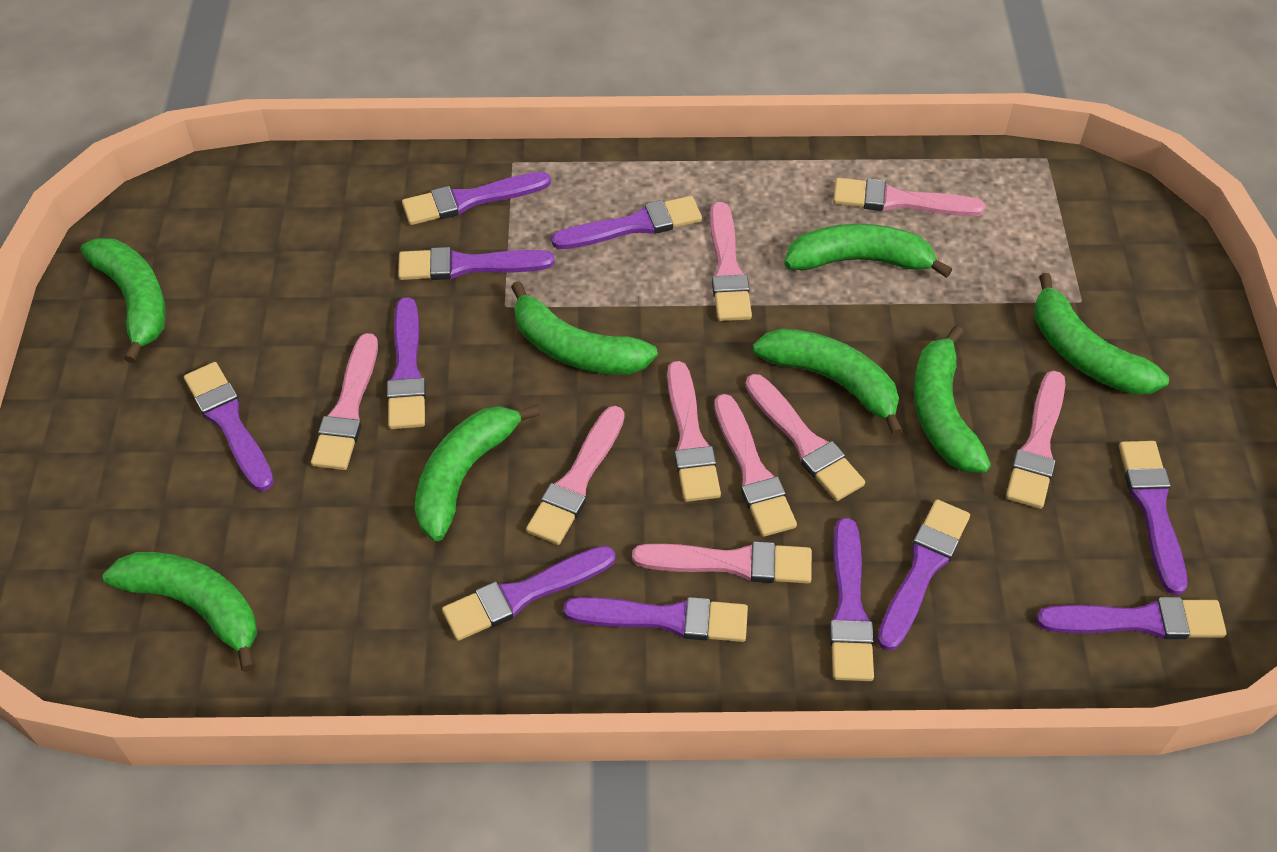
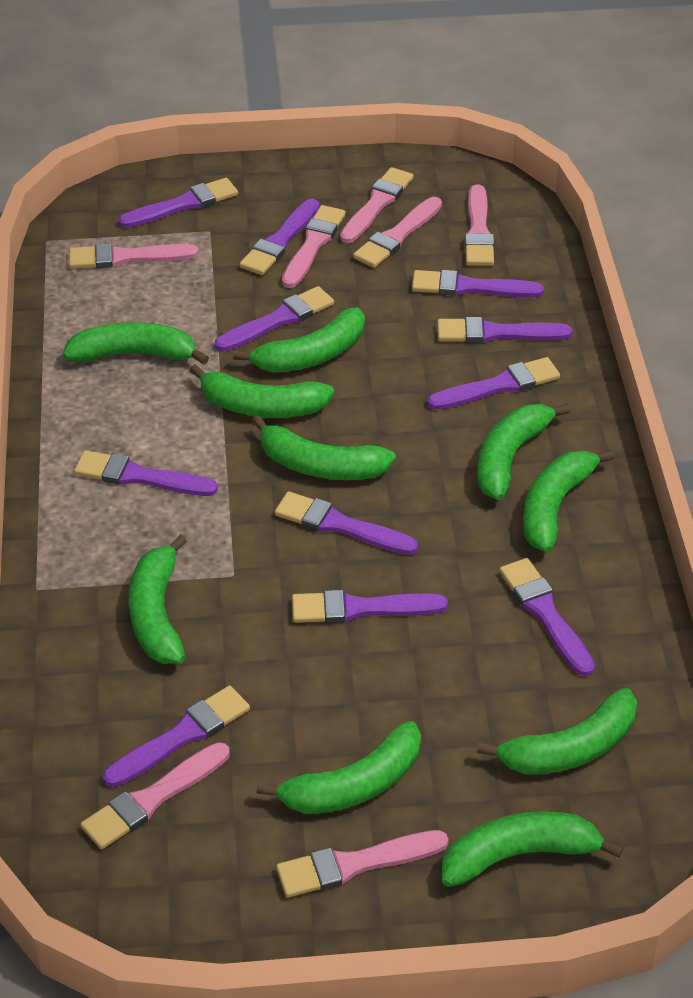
green banana: 8 -> 10
pink brush: 9 -> 7

